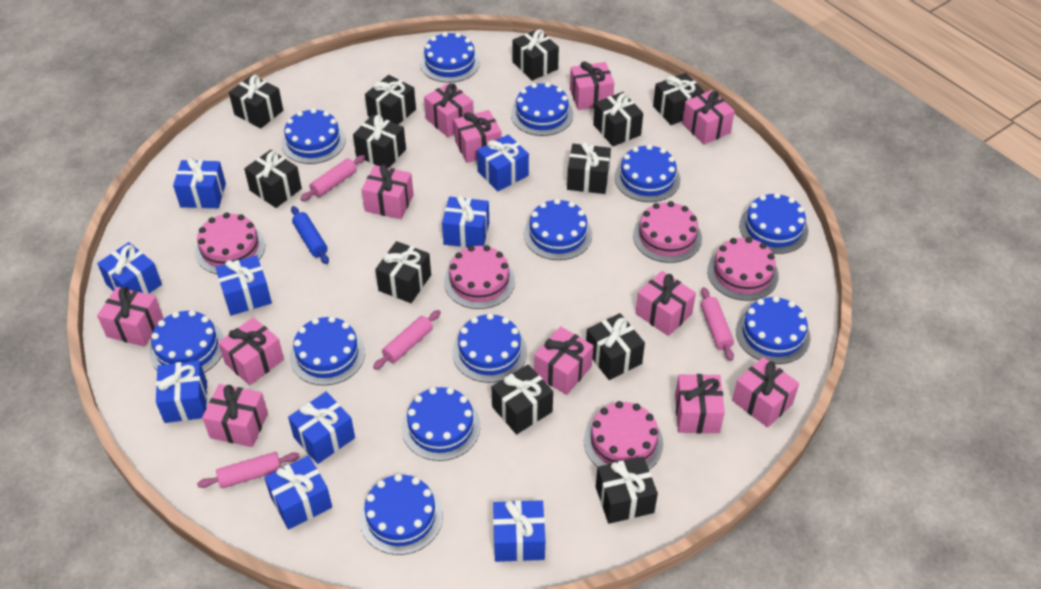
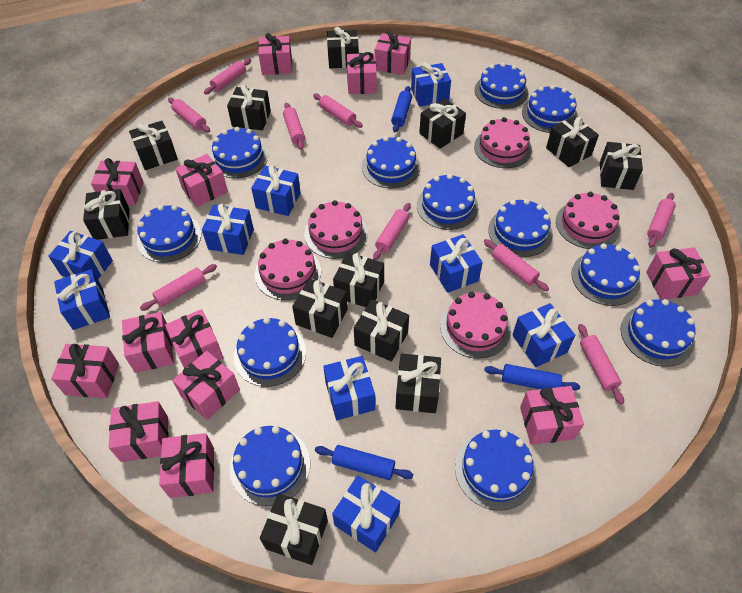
blue rolling pin: 1 -> 3
pink gift: 12 -> 13
pink rolling pin: 4 -> 9

